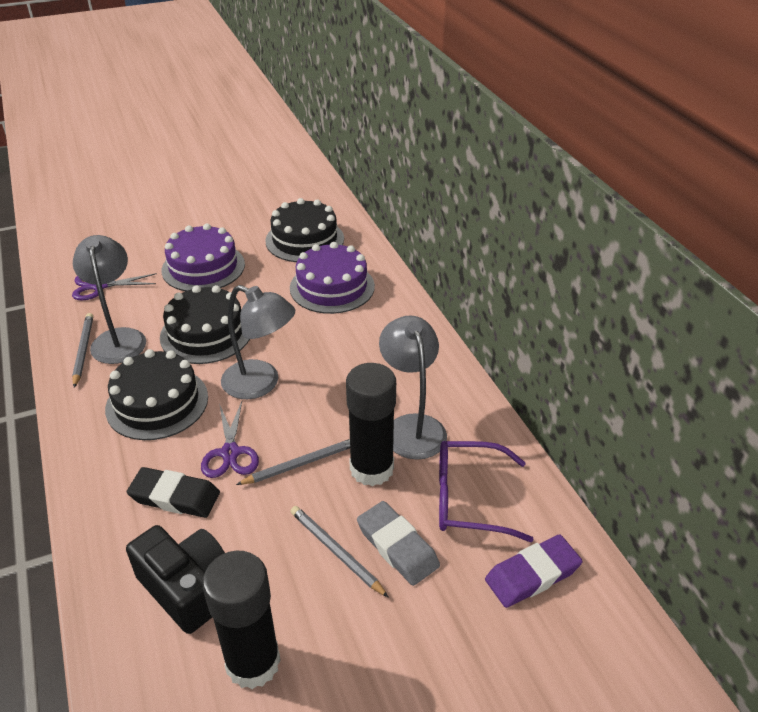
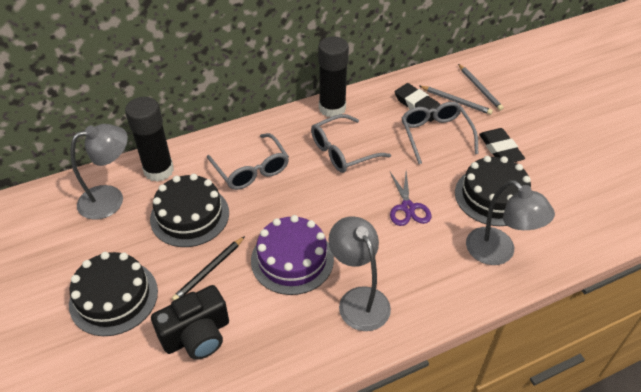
black eraser: 1 -> 2
black pencil: 0 -> 1
grey eraser: 1 -> 0
grey glasses: 0 -> 3
grey pencil: 3 -> 2
purple cake: 2 -> 1
purple eraser: 1 -> 0
purple glasses: 1 -> 0
purple scissors: 2 -> 1

